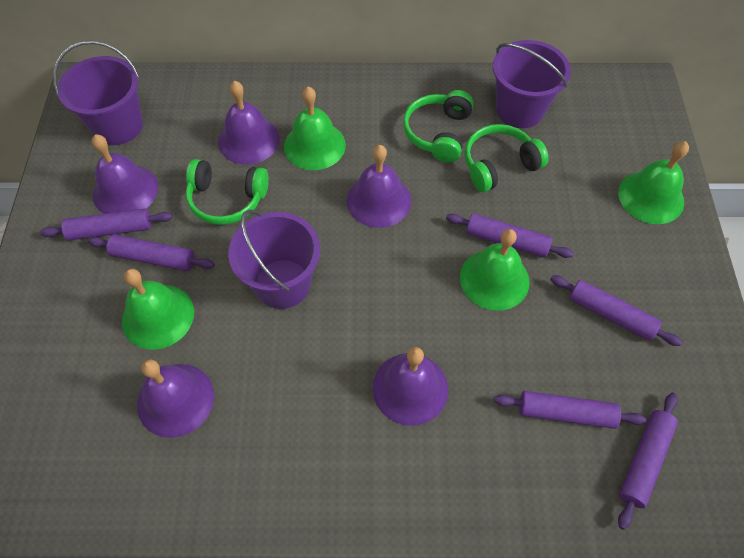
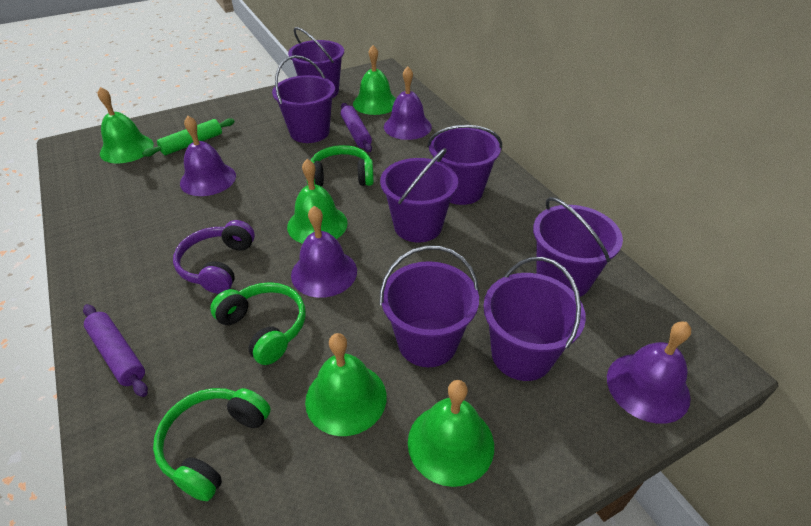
green bell: 4 -> 5
green rolling pin: 0 -> 1
purple bell: 5 -> 4
purple bucket: 3 -> 7
purple headphones: 0 -> 1
purple rolling pin: 6 -> 2

